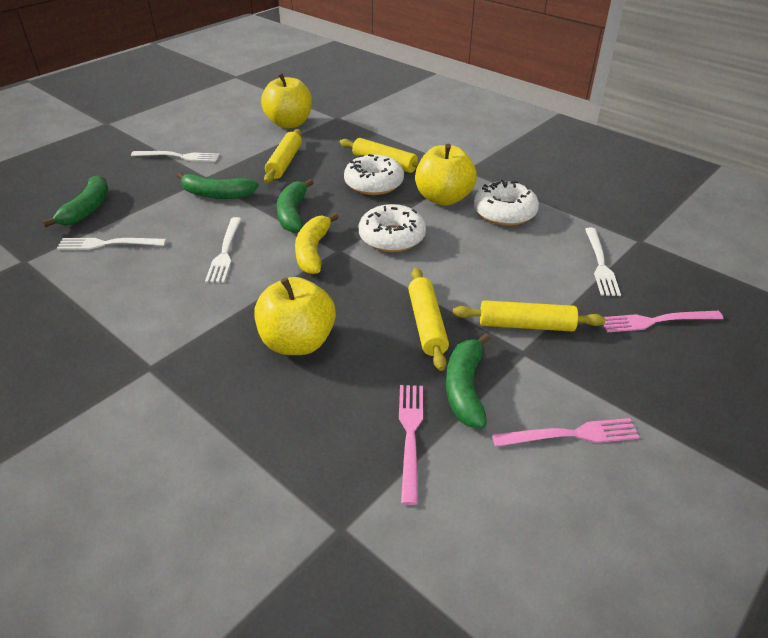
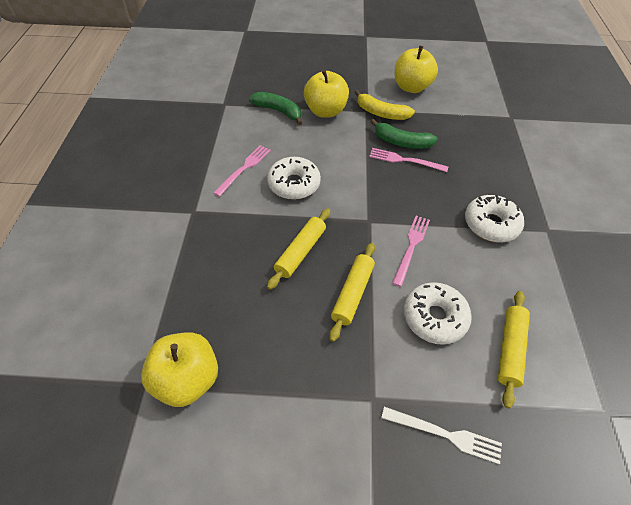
green banana: 4 -> 2
white fork: 4 -> 1
yellow rolling pin: 4 -> 3

